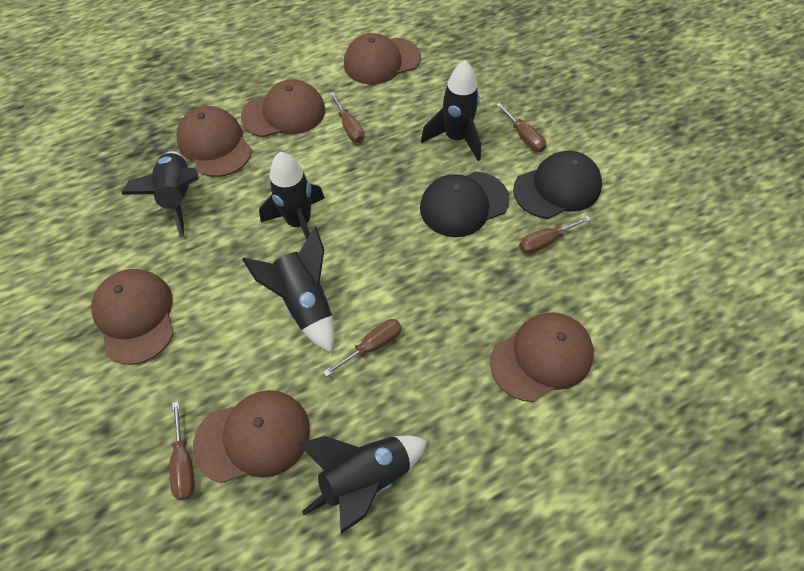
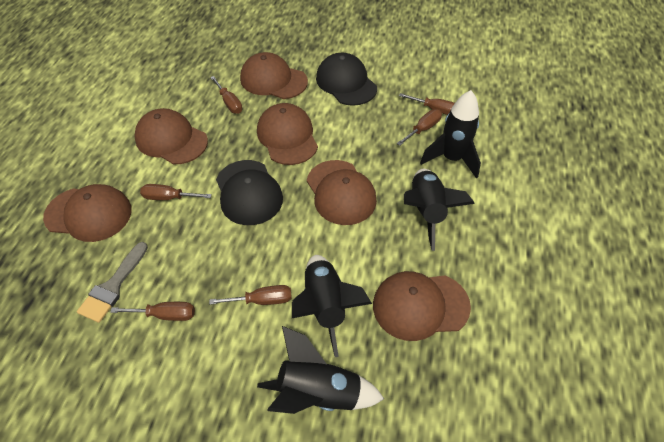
black rocket: 5 -> 4
brown screwdriver: 5 -> 6
grey brush: 0 -> 1

